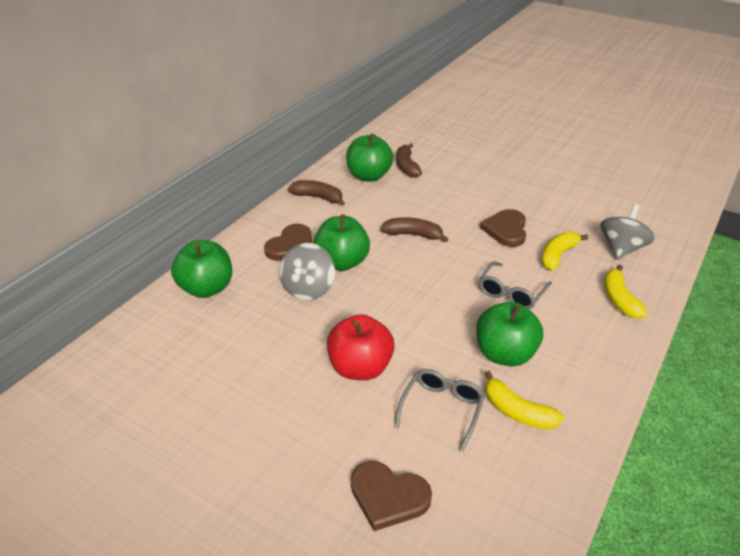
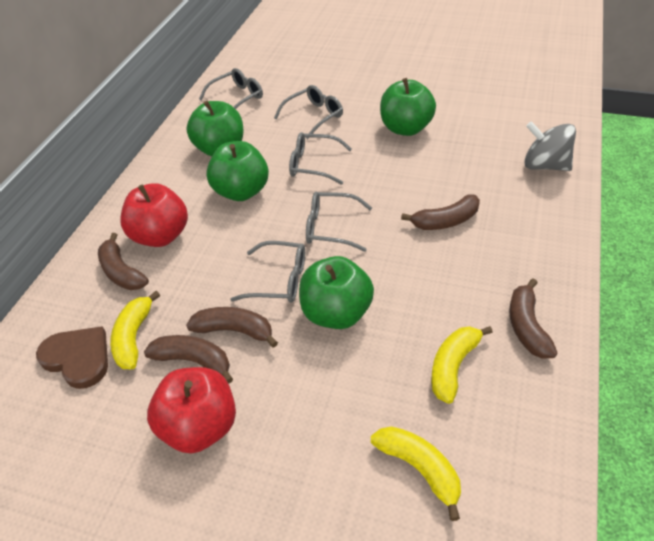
brown banana: 3 -> 5
brown heart: 3 -> 1
grey glasses: 2 -> 5
grey spinning top: 2 -> 1
red apple: 1 -> 2

